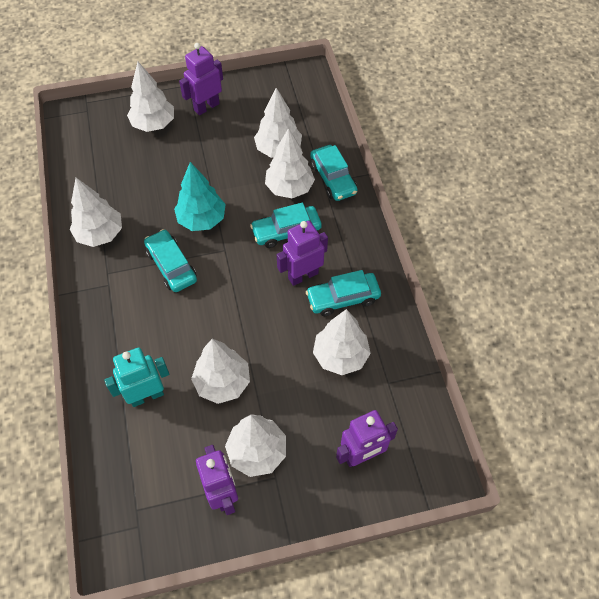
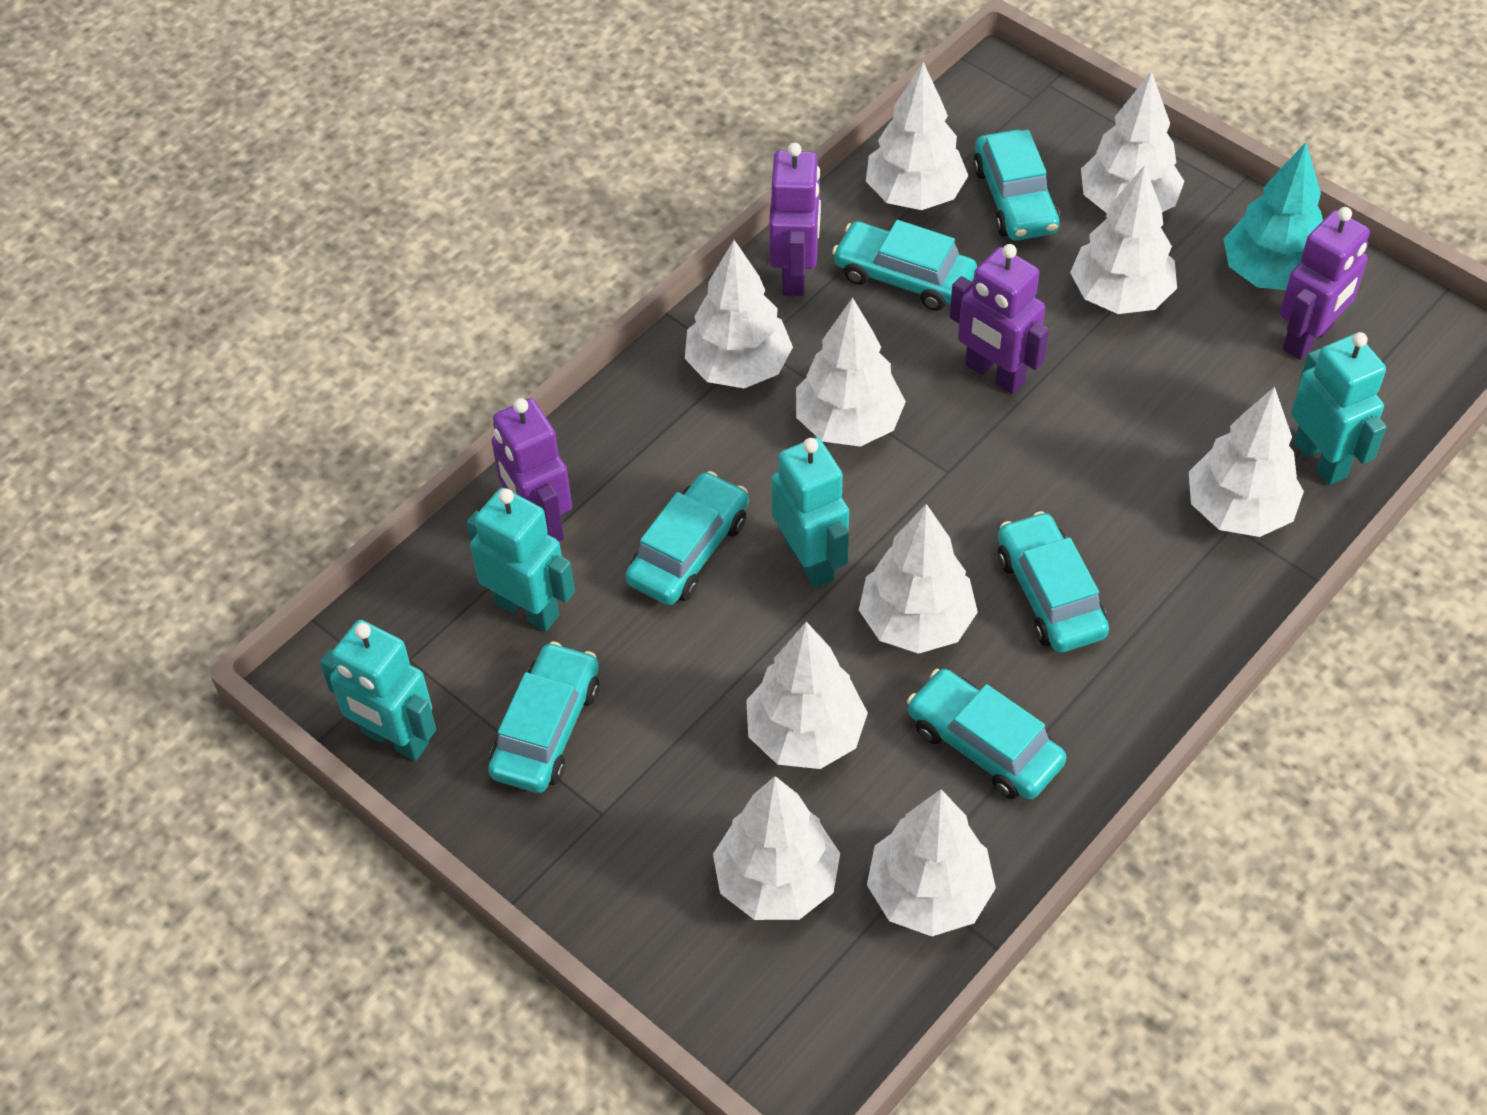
turquoise car: 4 -> 6
turquoise robot: 1 -> 4
white tree: 7 -> 10

